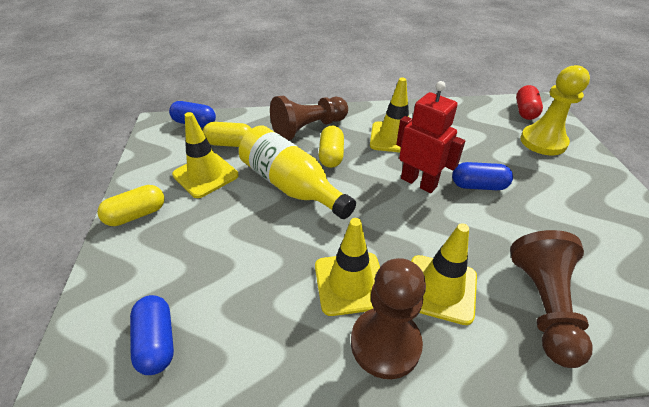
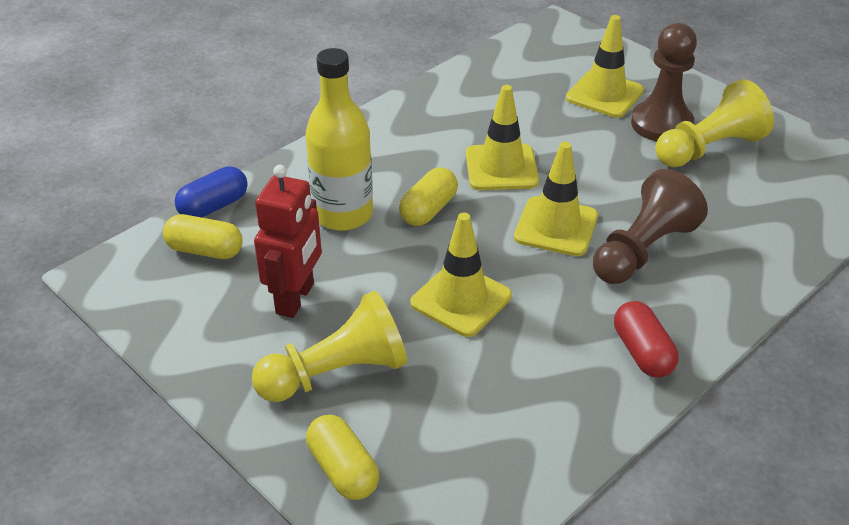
blue capsule: 3 -> 1
brown pawn: 3 -> 2
yellow pawn: 1 -> 2

